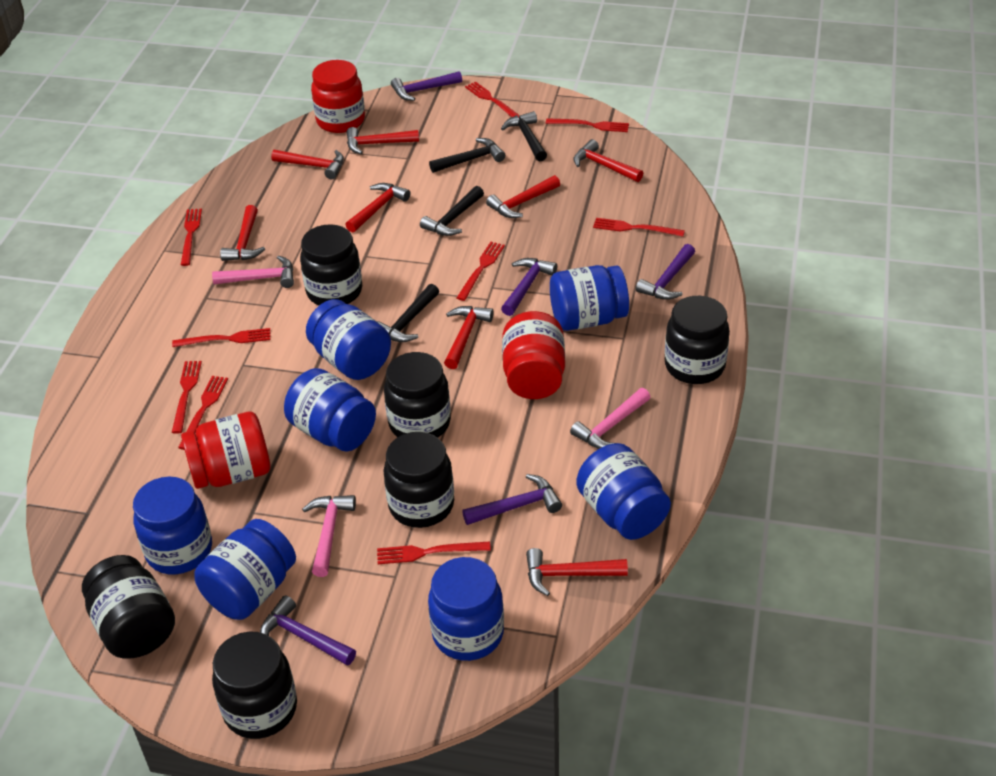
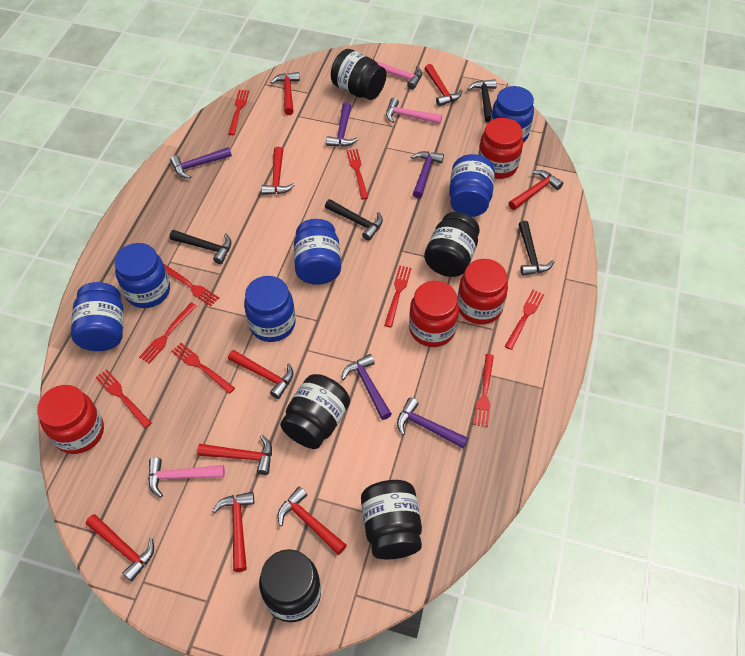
black jar: 6 -> 5
blue jar: 7 -> 6
red hammer: 8 -> 9
red jar: 3 -> 4

